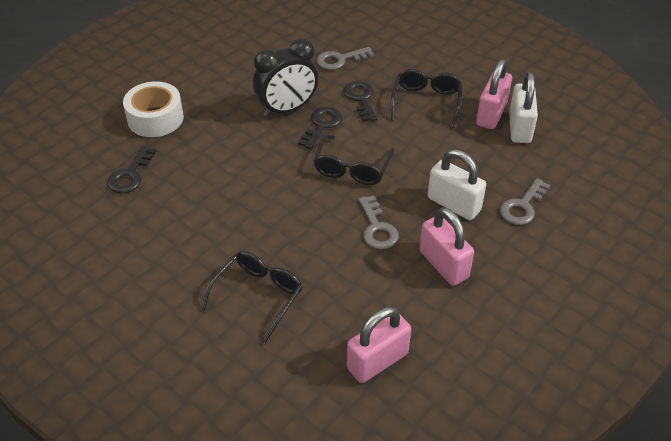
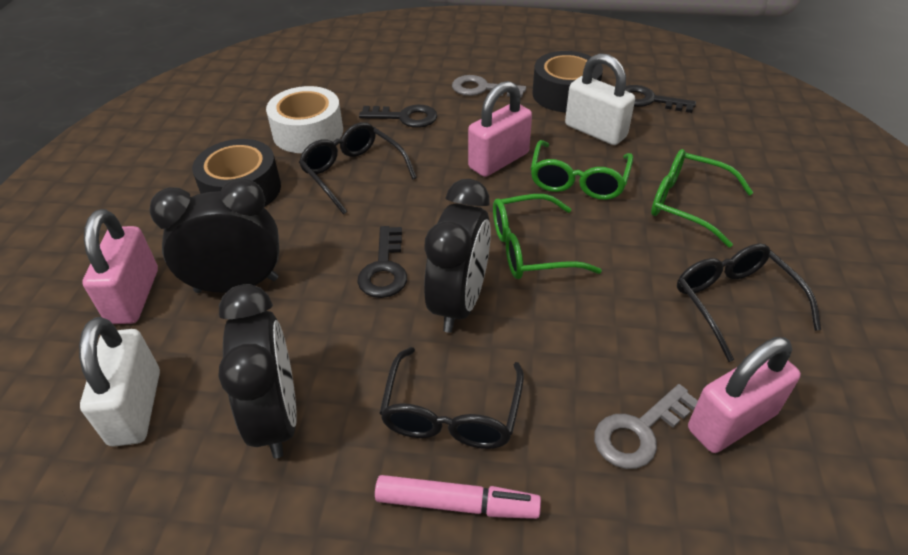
black clock: 1 -> 3
black tape: 0 -> 2
green glasses: 0 -> 3
grey key: 3 -> 2
pink marker: 0 -> 1

